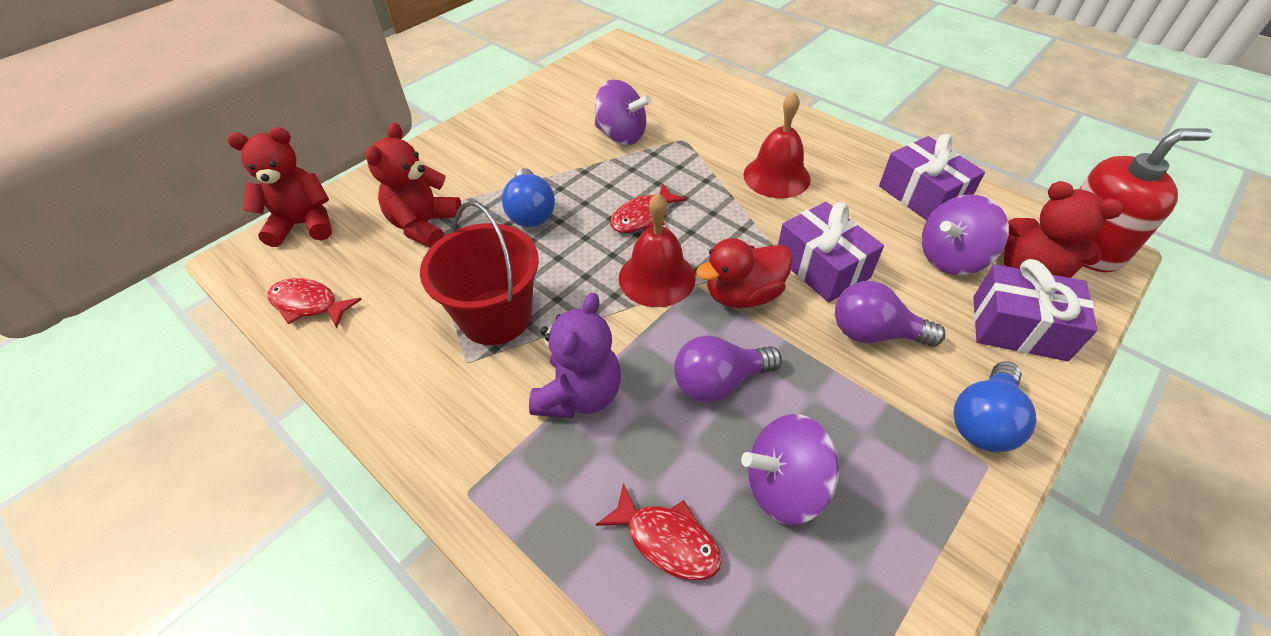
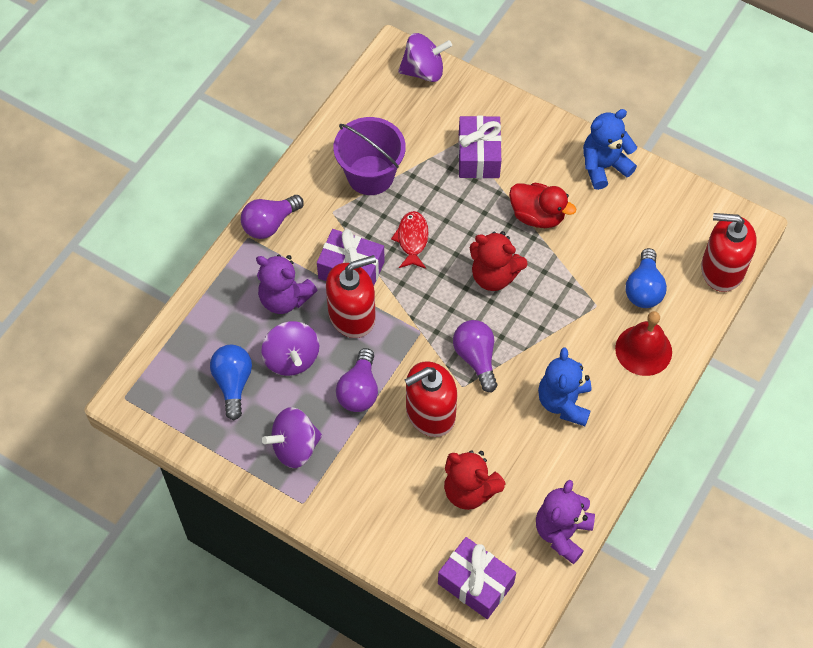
blue teddy bear: 0 -> 2
purple bucket: 0 -> 1
purple light bulb: 2 -> 3
purple teddy bear: 1 -> 2
red bell: 2 -> 1
red bucket: 1 -> 0
red fish: 3 -> 1
red soap dispenser: 1 -> 3
red teddy bear: 3 -> 2

